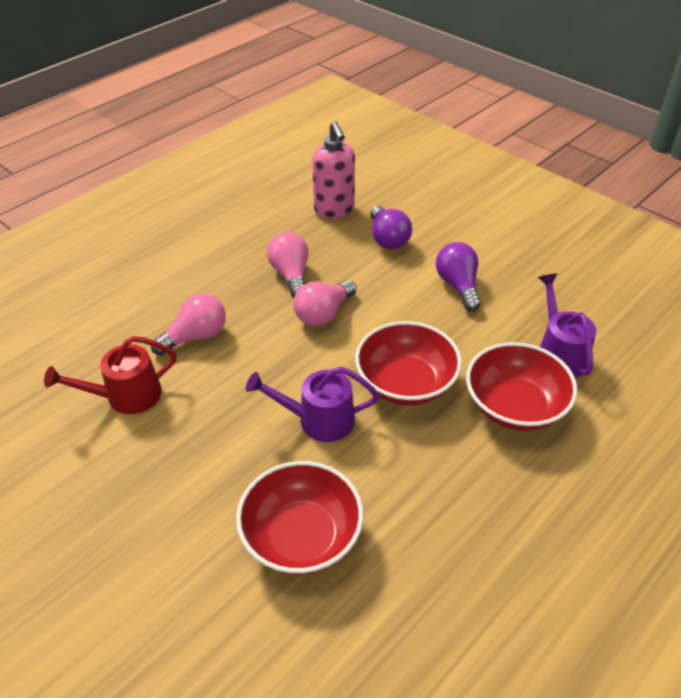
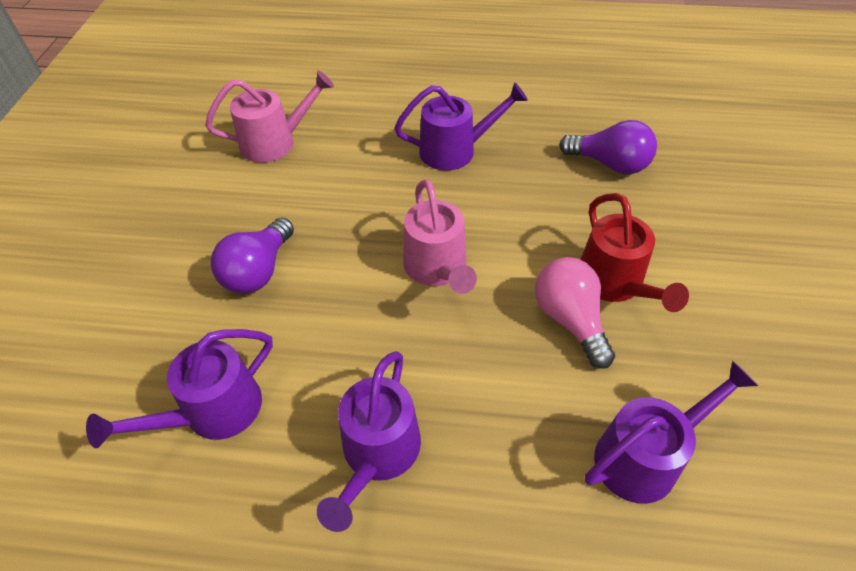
pink light bulb: 3 -> 1
pink soap dispenser: 1 -> 0
pink watering can: 0 -> 2
purple watering can: 2 -> 4
red bowl: 3 -> 0

